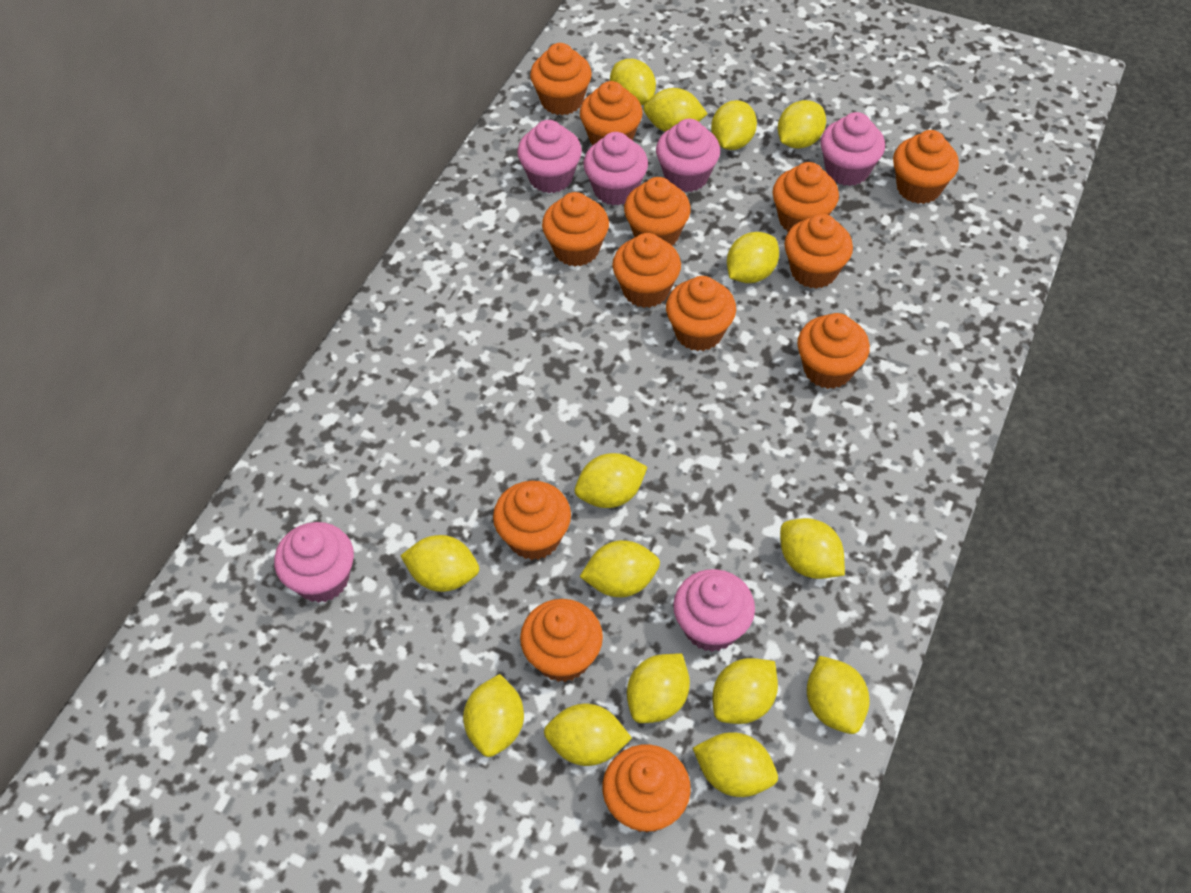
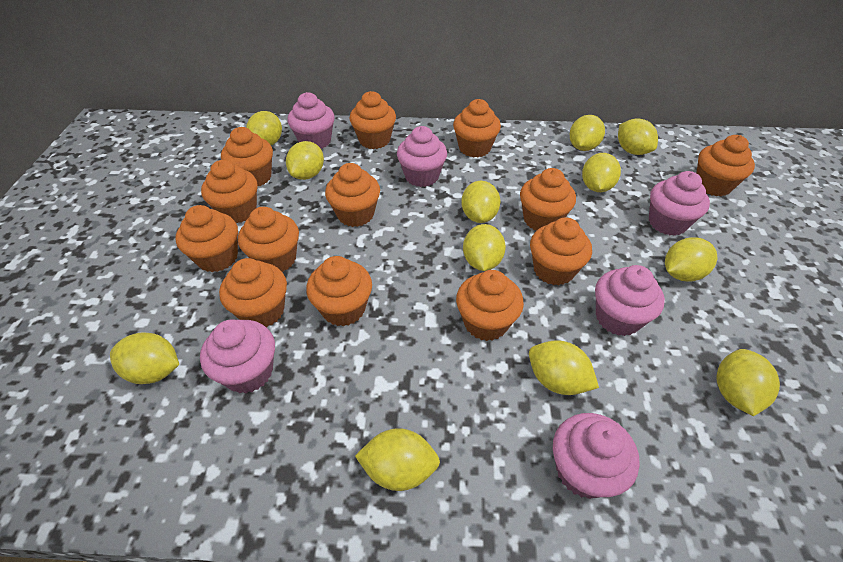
yellow lemon: 15 -> 12

